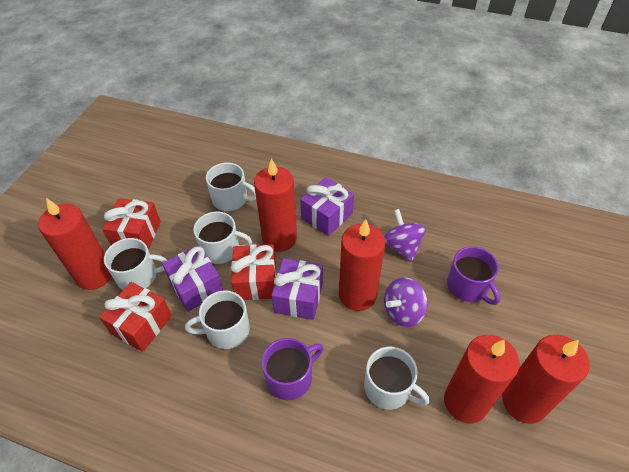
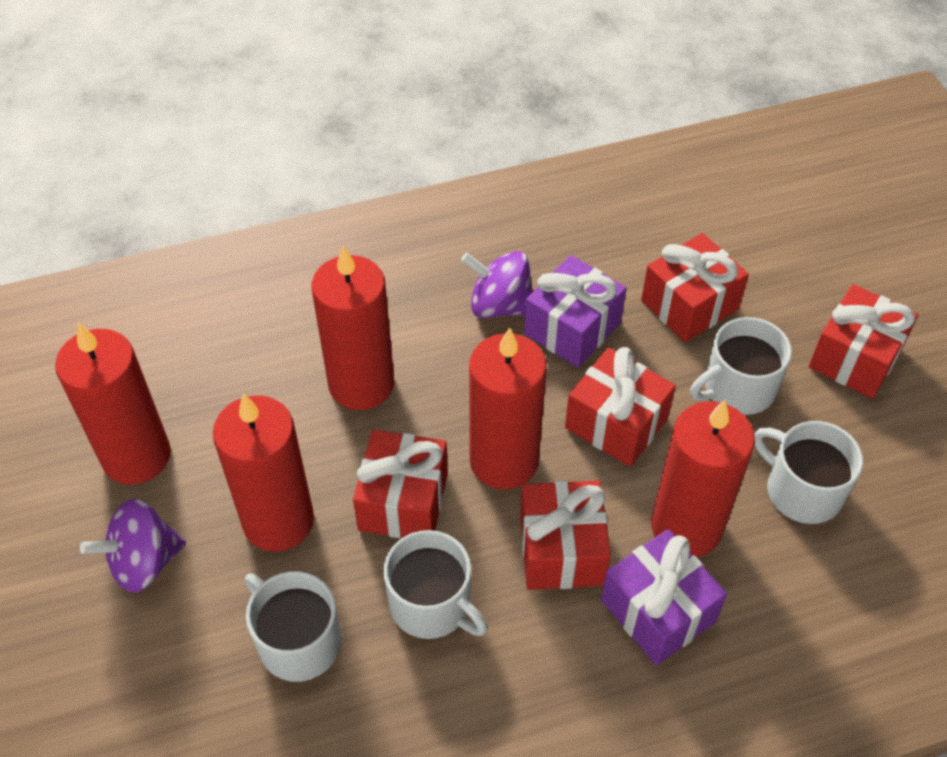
purple gift: 3 -> 2
purple mug: 2 -> 0
red gift: 3 -> 5
white mug: 5 -> 4

